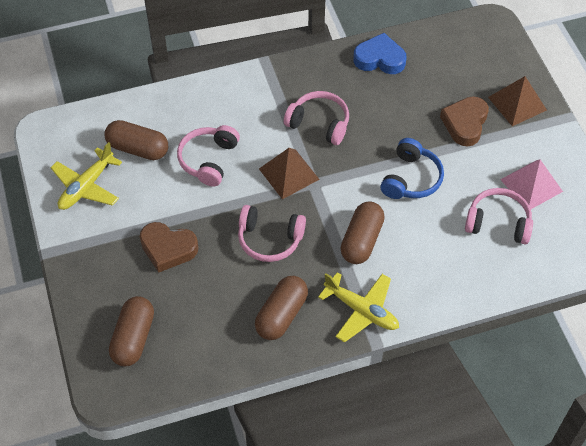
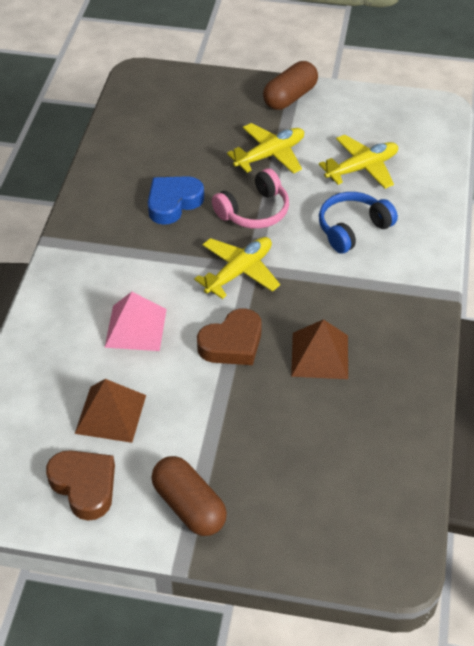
brown capsule: 4 -> 2
pink headphones: 4 -> 1
yellow plane: 2 -> 3

